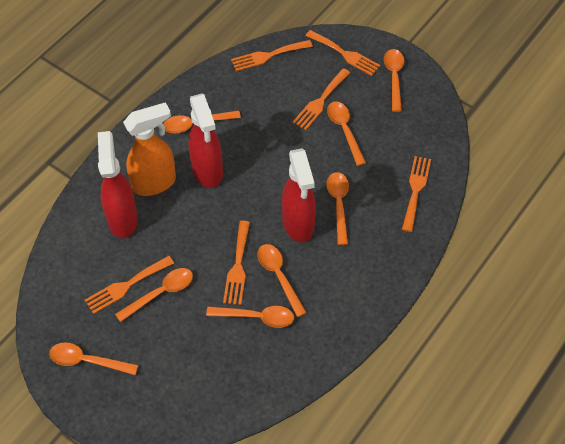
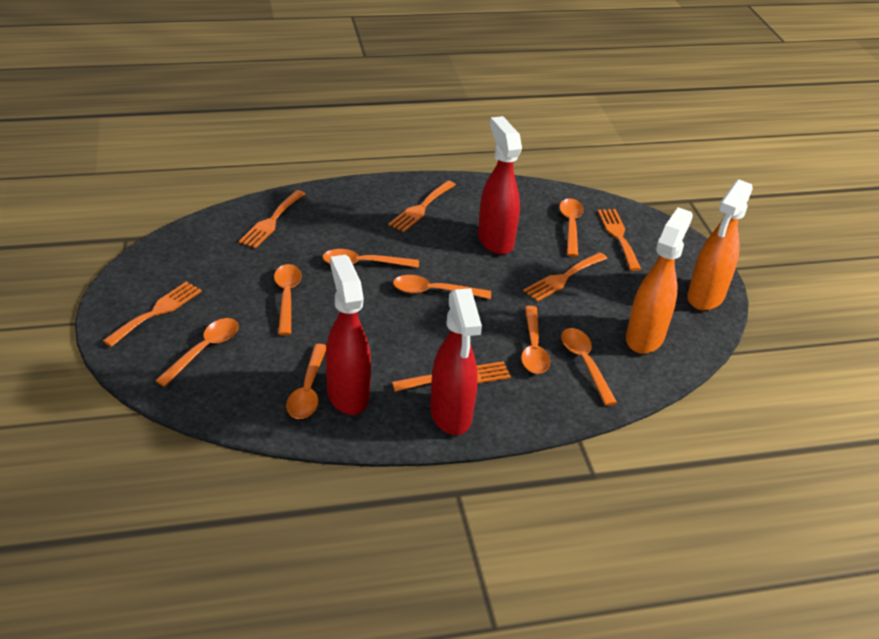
orange spray bottle: 1 -> 2

